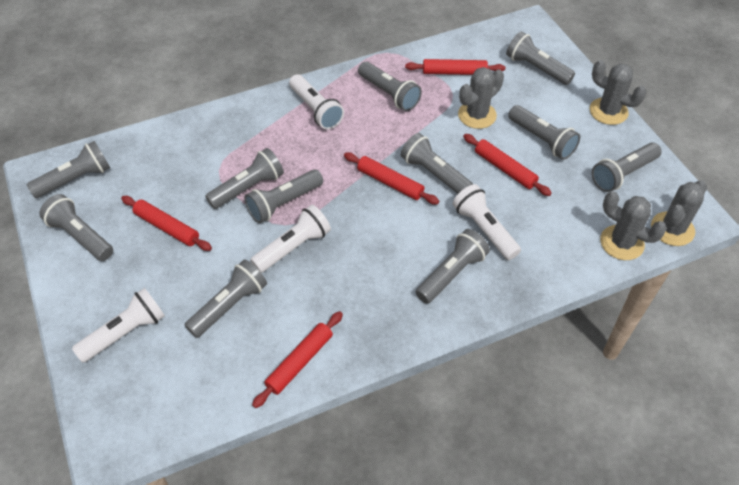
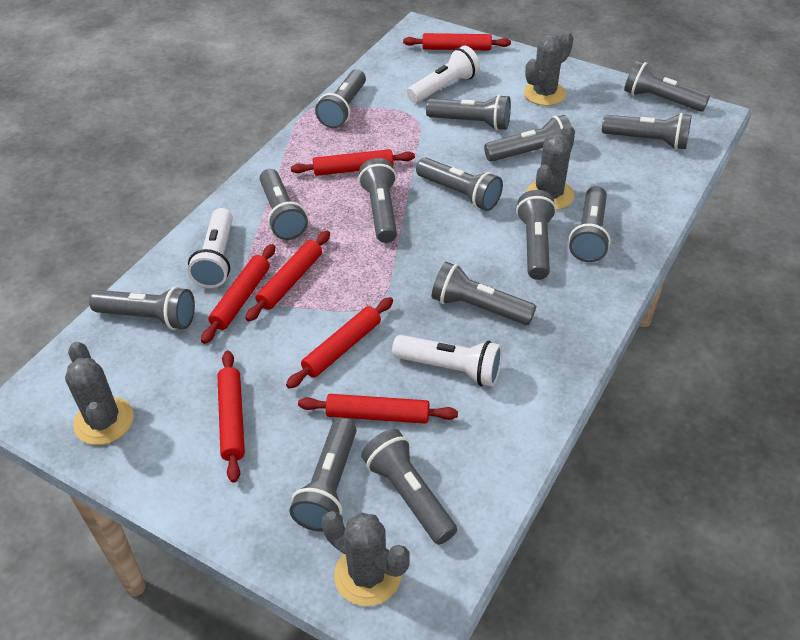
grey flashlight: 11 -> 14
red rolling pin: 5 -> 7
white flashlight: 4 -> 3

